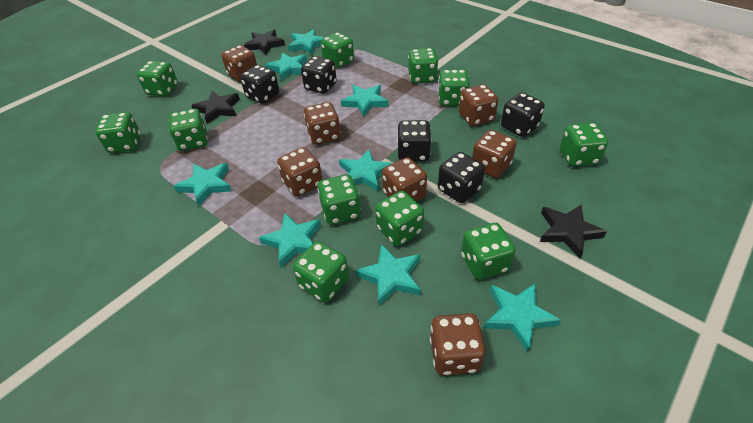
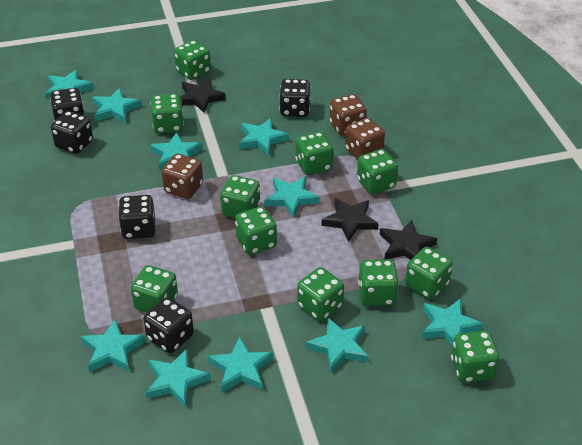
brown dice: 7 -> 3
turquoise star: 8 -> 10

